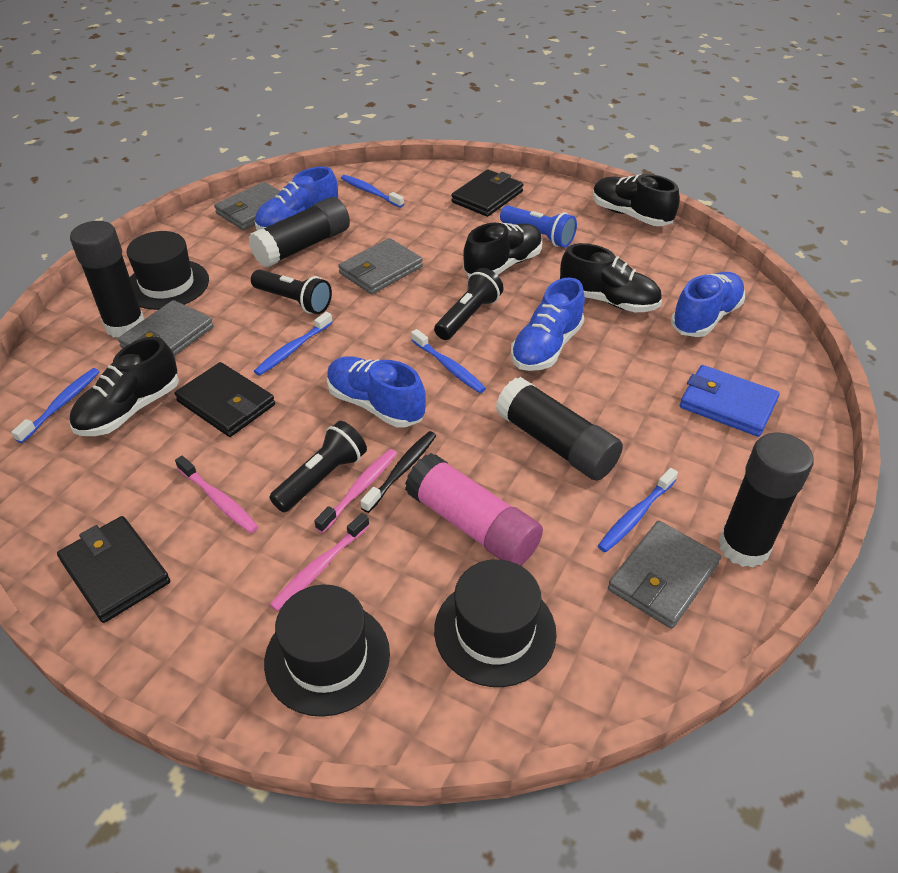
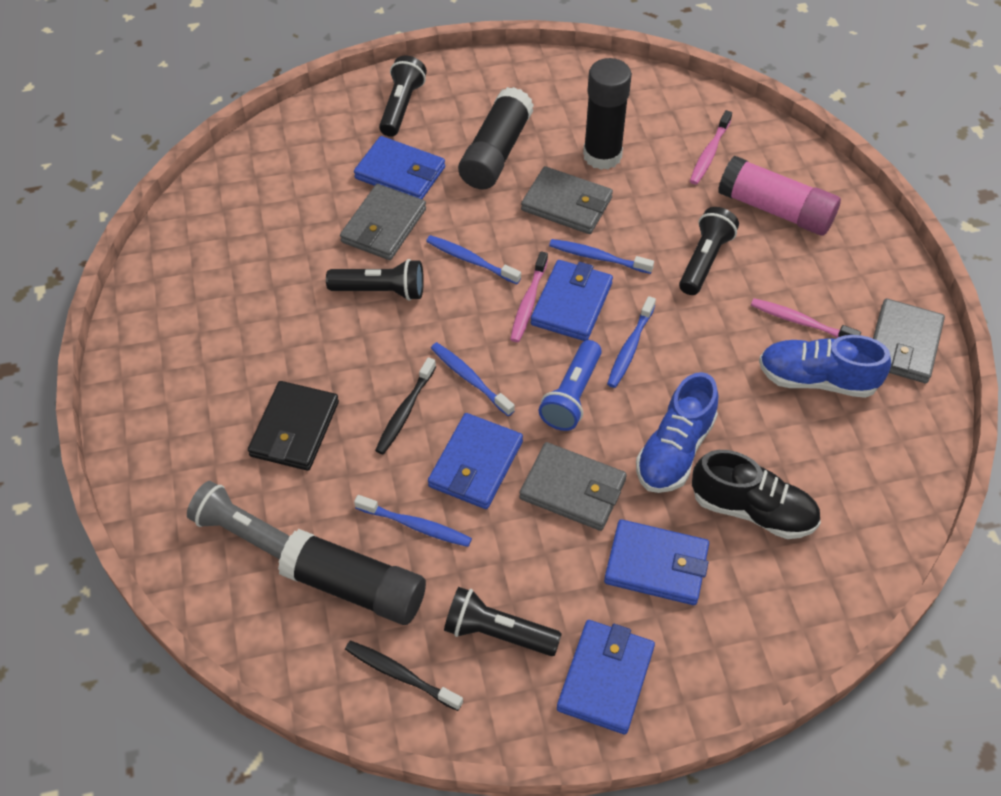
black flashlight: 3 -> 4
black glue stick: 4 -> 3
black hat: 3 -> 0
black shoe: 4 -> 1
black toothbrush: 1 -> 2
black wallet: 3 -> 1
blue shoe: 4 -> 2
blue wallet: 1 -> 5
grey flashlight: 0 -> 1

